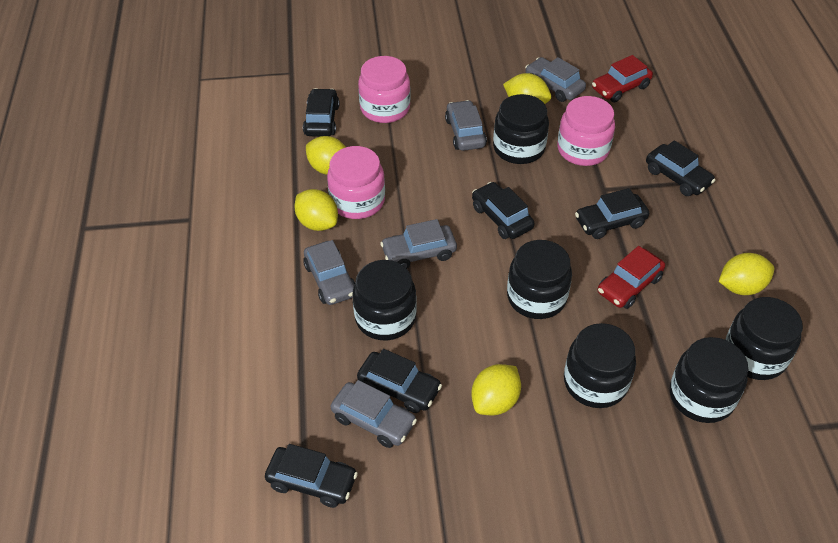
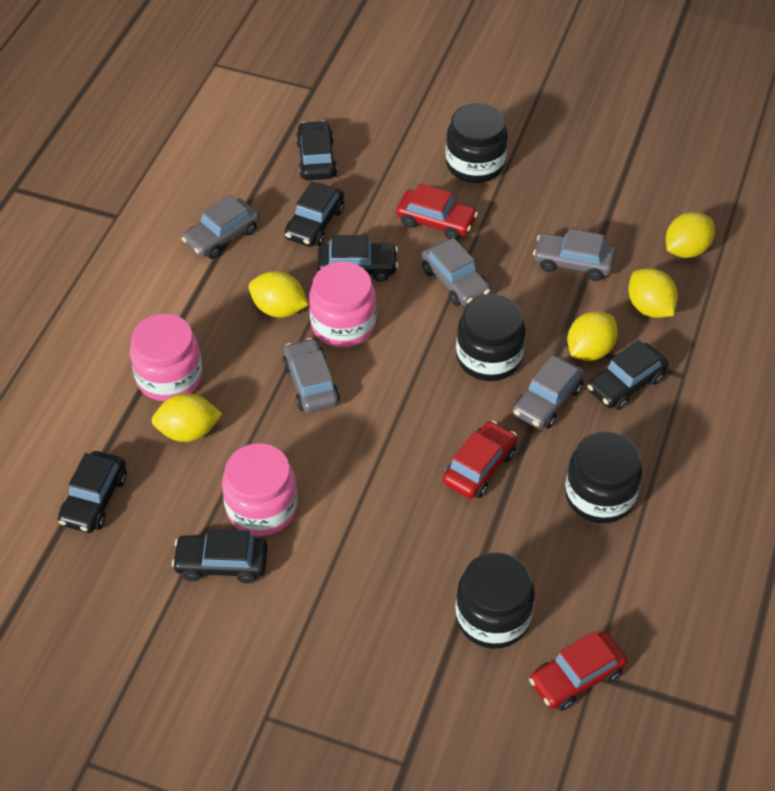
black jar: 6 -> 4
red car: 2 -> 3

